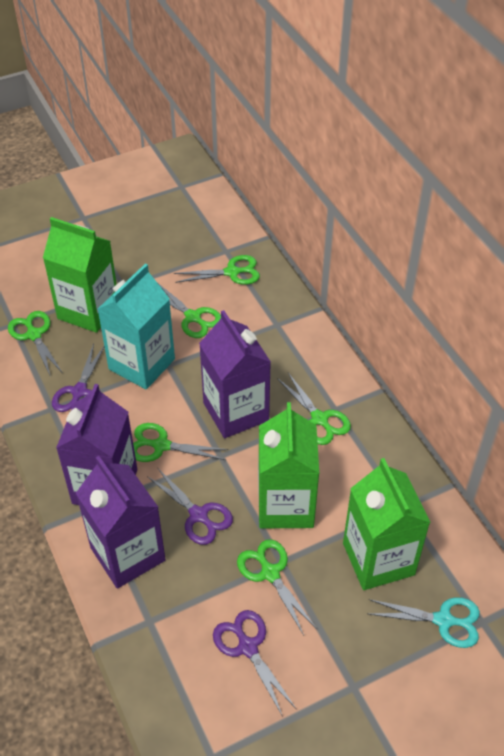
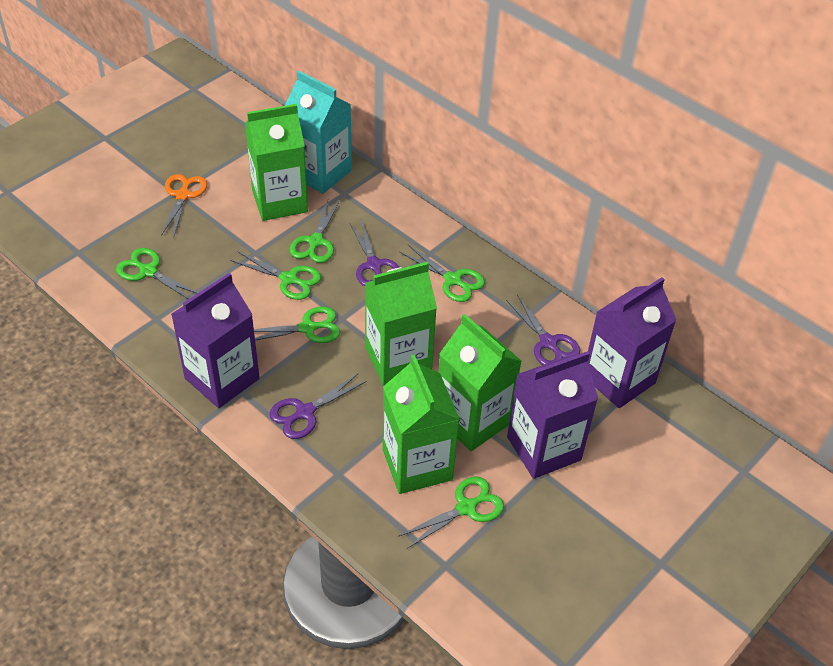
green carton: 3 -> 4
orange scissors: 0 -> 1
turquoise scissors: 1 -> 0

